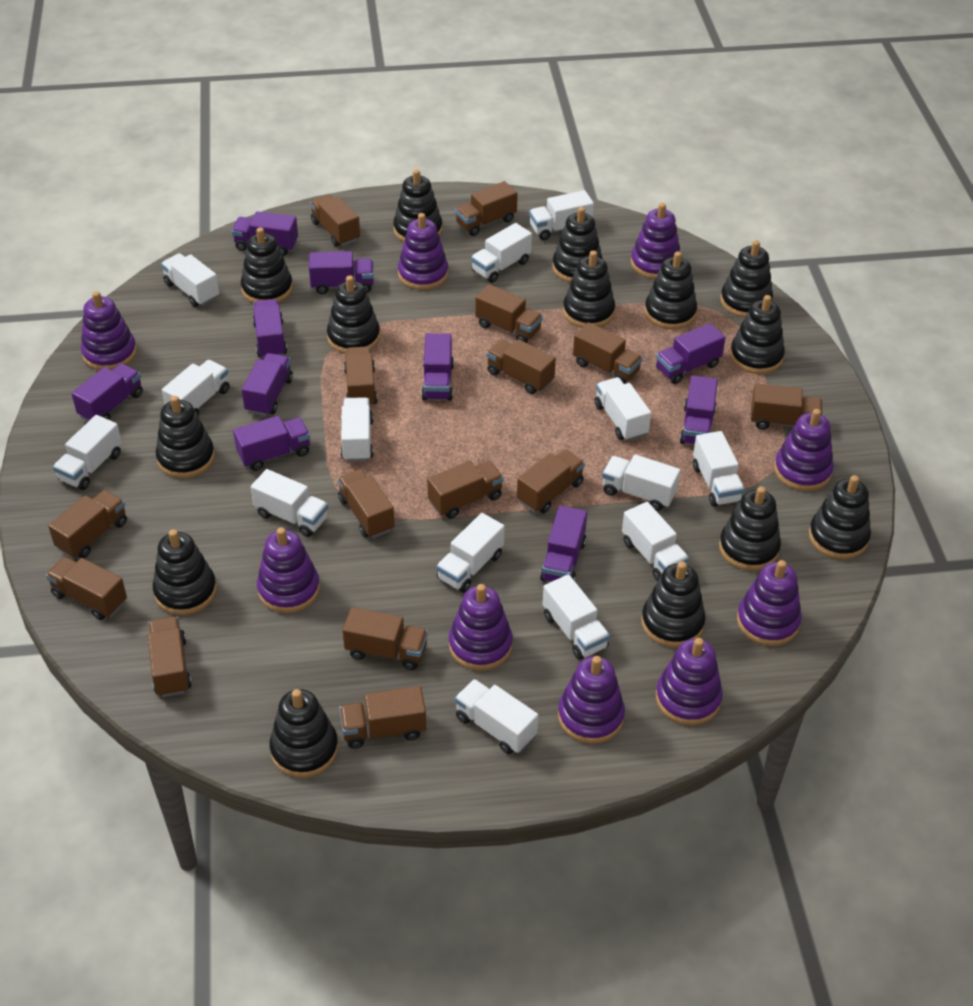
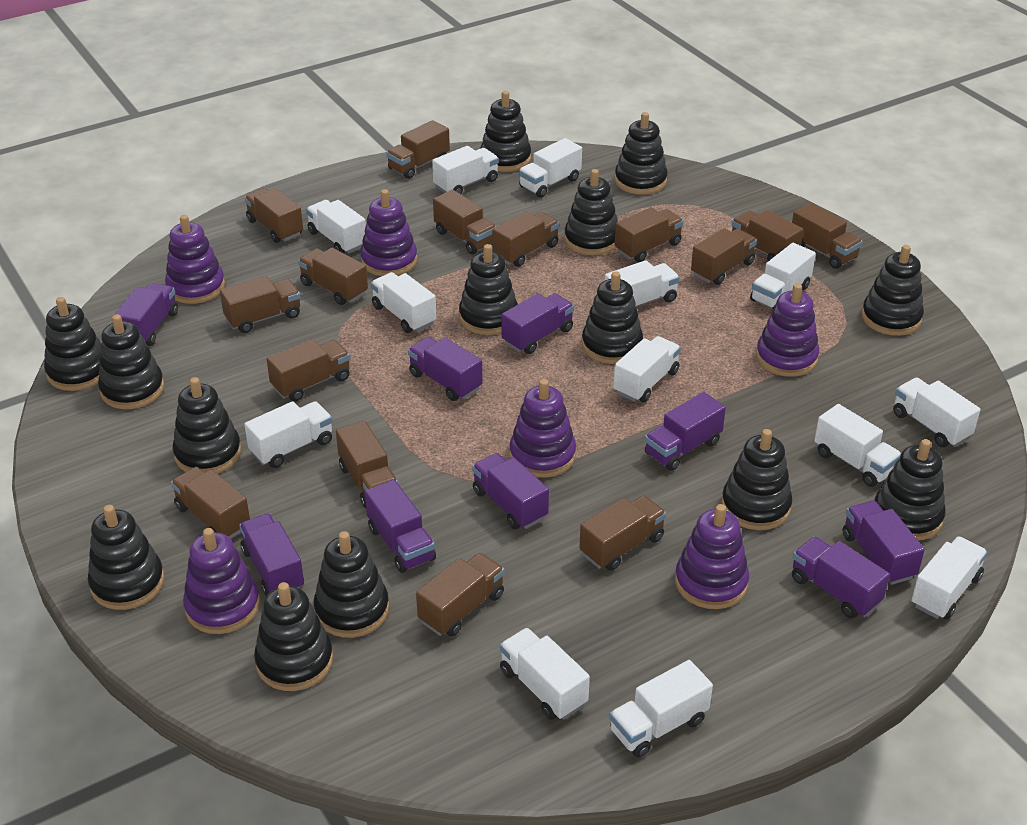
purple stacking toy: 9 -> 6
purple truck: 10 -> 9
white truck: 14 -> 13

